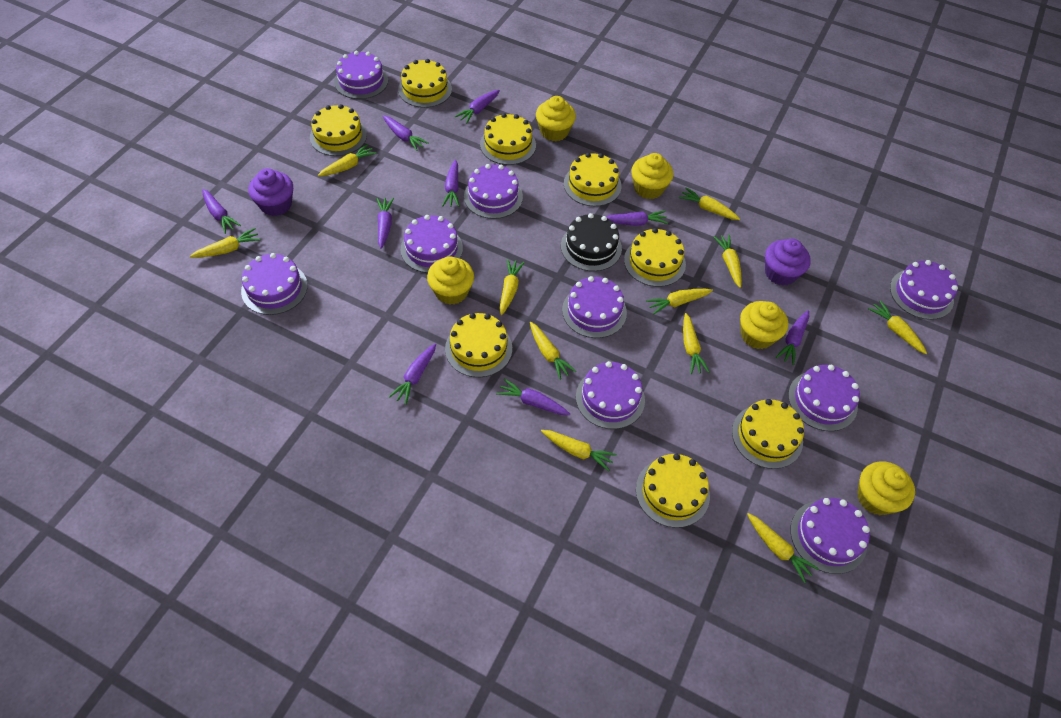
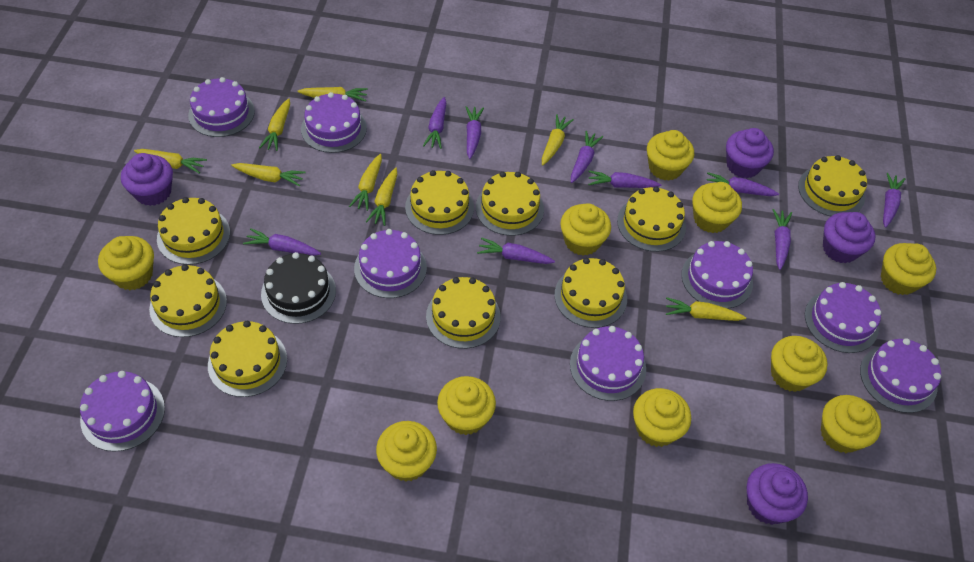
purple cake: 9 -> 8
purple cupcake: 2 -> 4
yellow cake: 8 -> 9
yellow carrot: 11 -> 8
yellow cupcake: 5 -> 10

